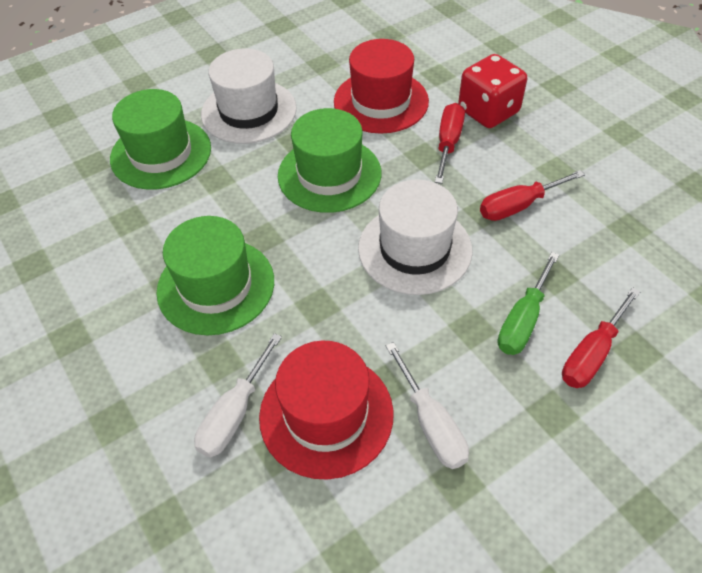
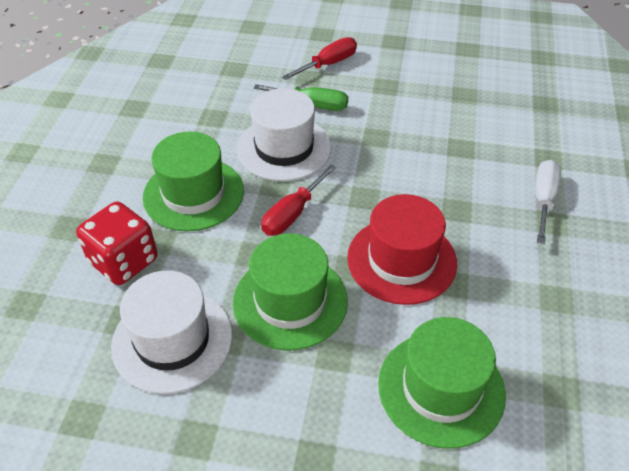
red hat: 2 -> 1
red screwdriver: 3 -> 2
white screwdriver: 2 -> 1

